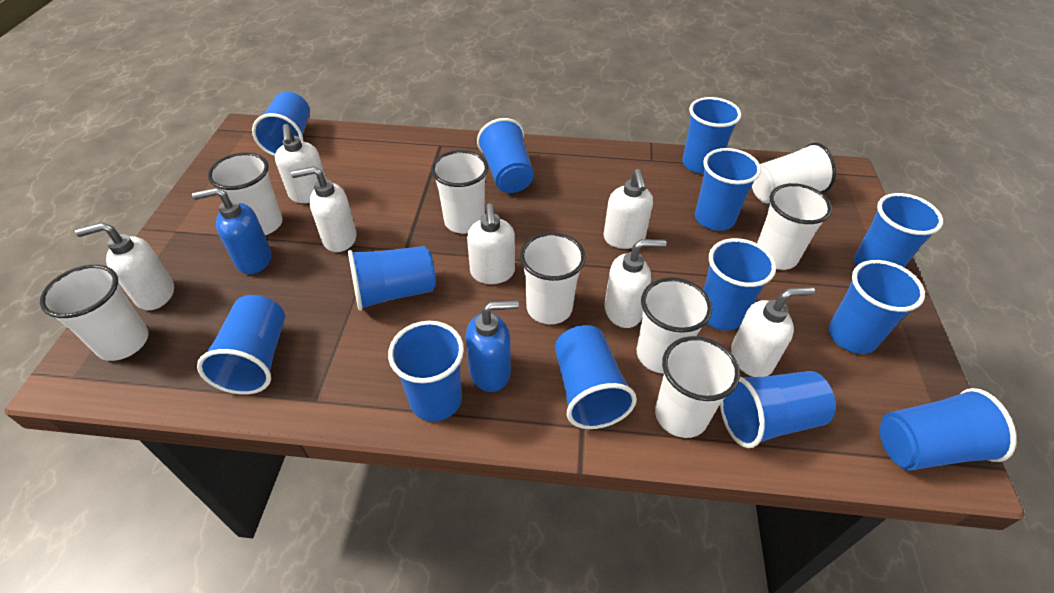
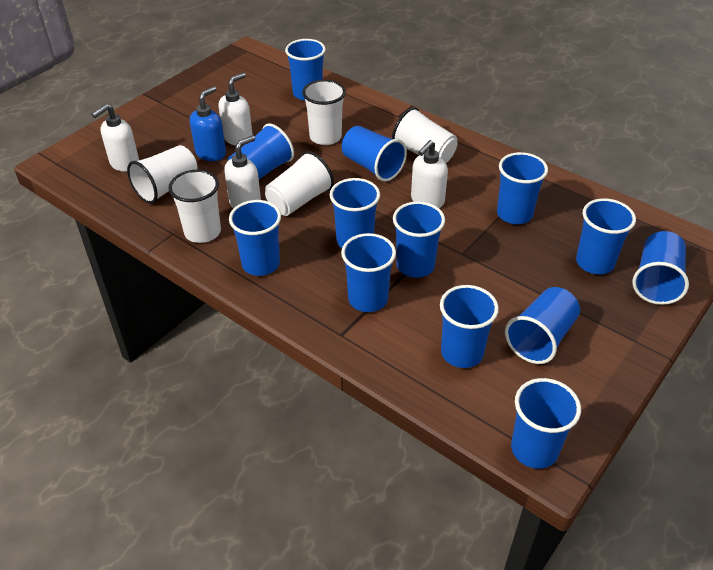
blue soap dispenser: 2 -> 1
white cup: 8 -> 5
white soap dispenser: 7 -> 4

